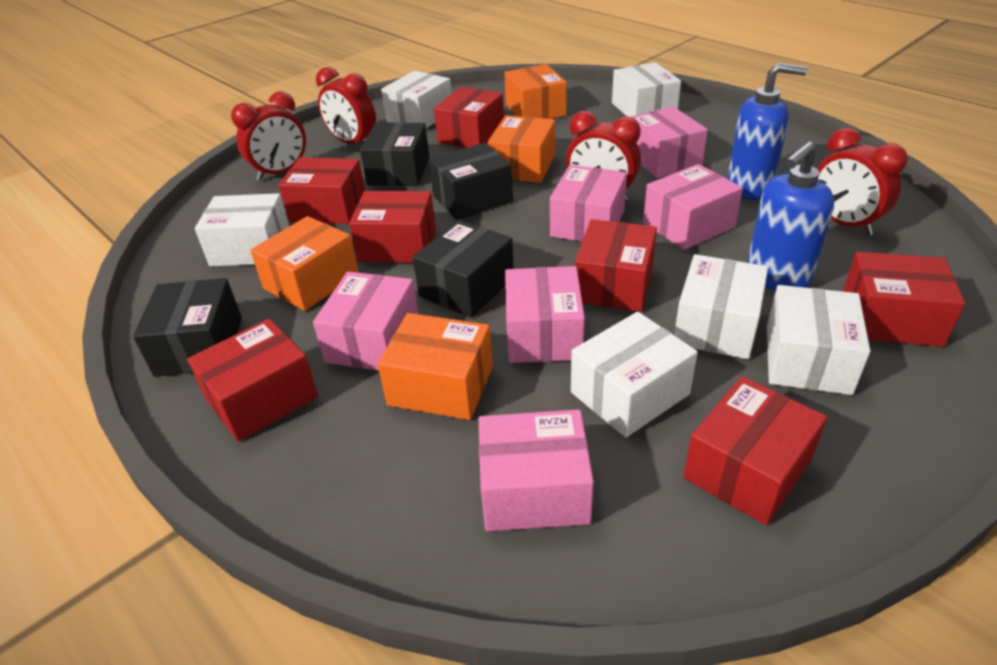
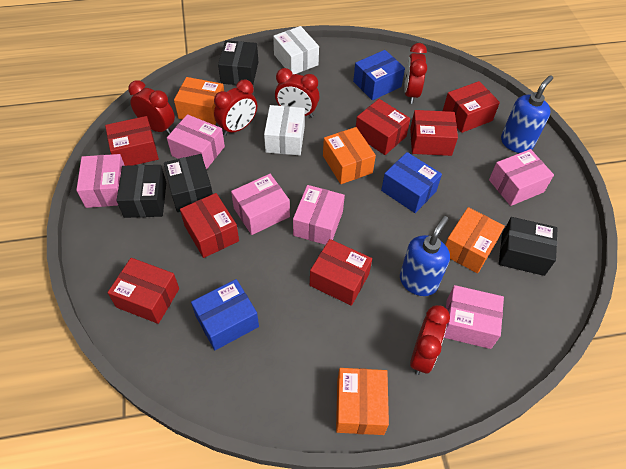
blue box: 0 -> 3
red clock: 4 -> 5
white box: 6 -> 2

